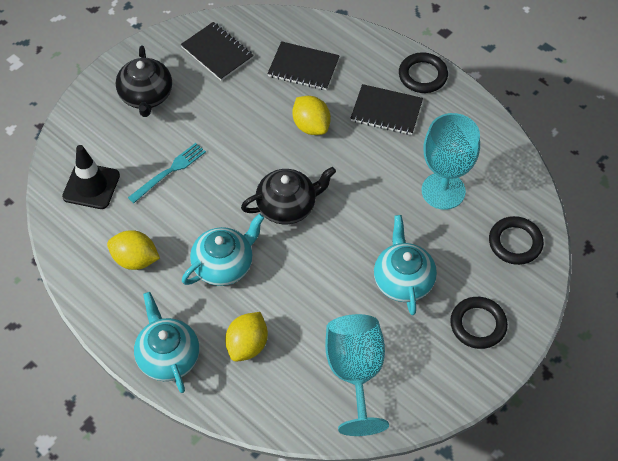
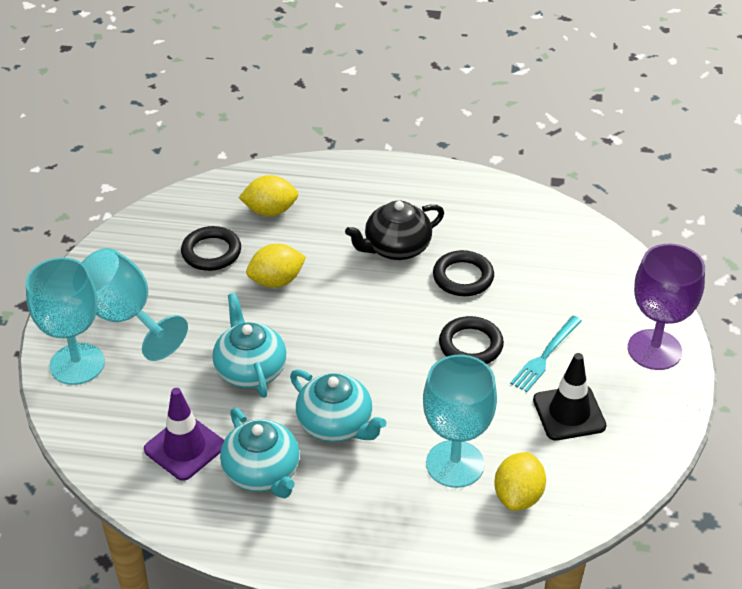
black notebook: 3 -> 0
black teapot: 2 -> 1
purple goblet: 0 -> 1
purple traffic cone: 0 -> 1
turquoise goblet: 2 -> 3

